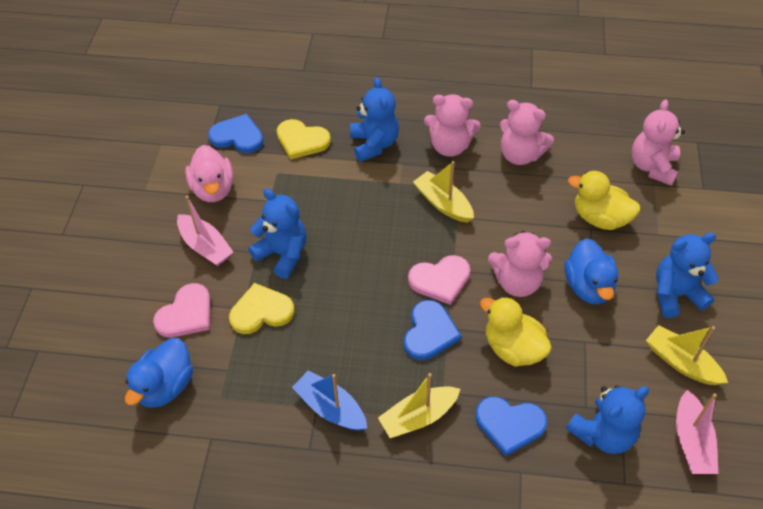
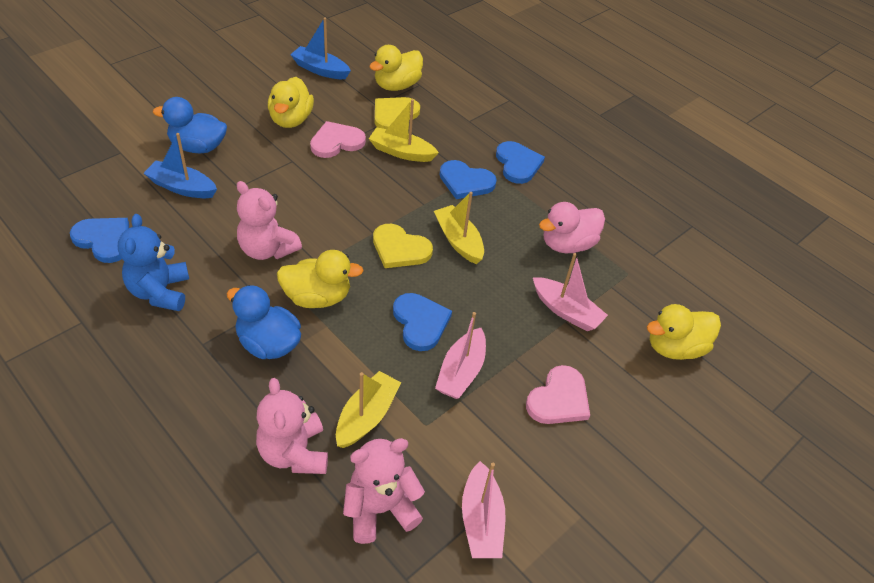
blue boat: 1 -> 2
blue heart: 3 -> 4
blue teddy bear: 4 -> 1
pink boat: 2 -> 3
pink teddy bear: 4 -> 3
yellow duck: 2 -> 4

